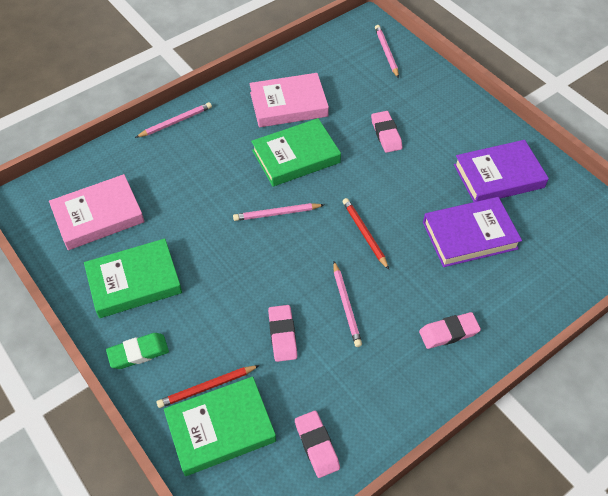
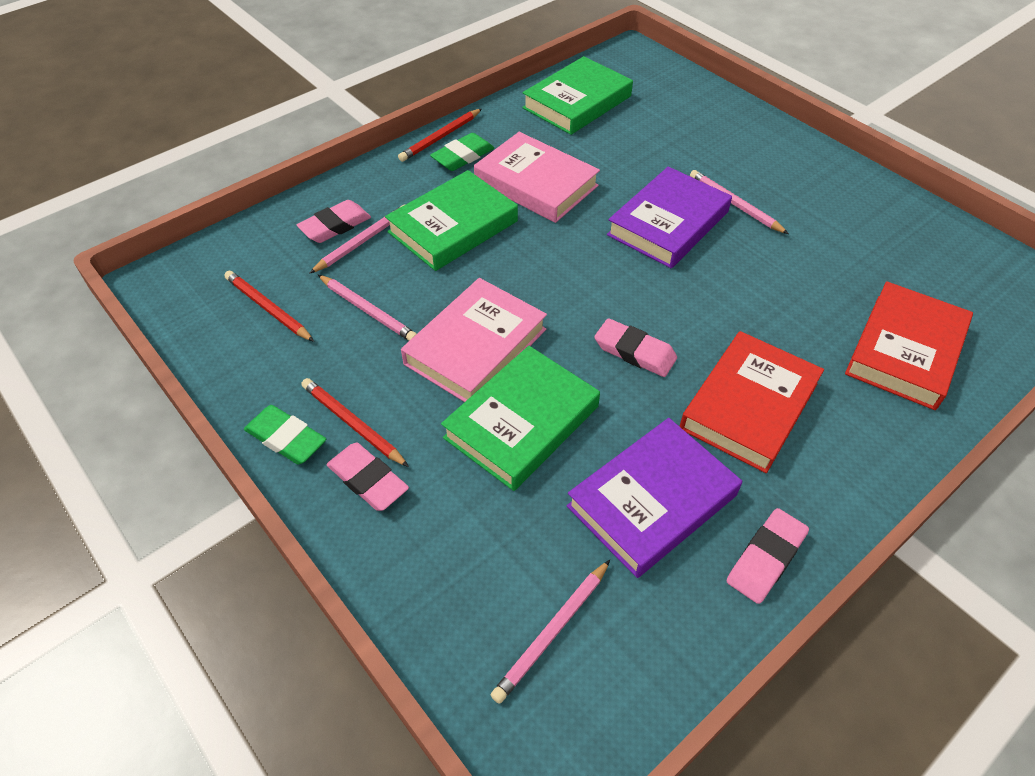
green eraser: 1 -> 2
red book: 0 -> 2
red pencil: 2 -> 3

